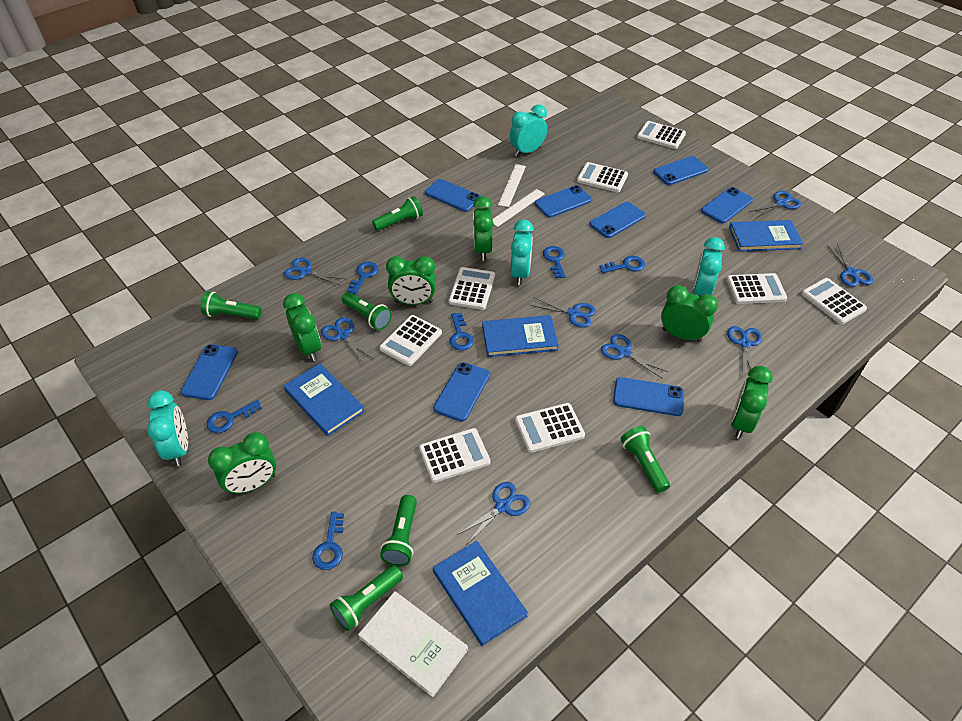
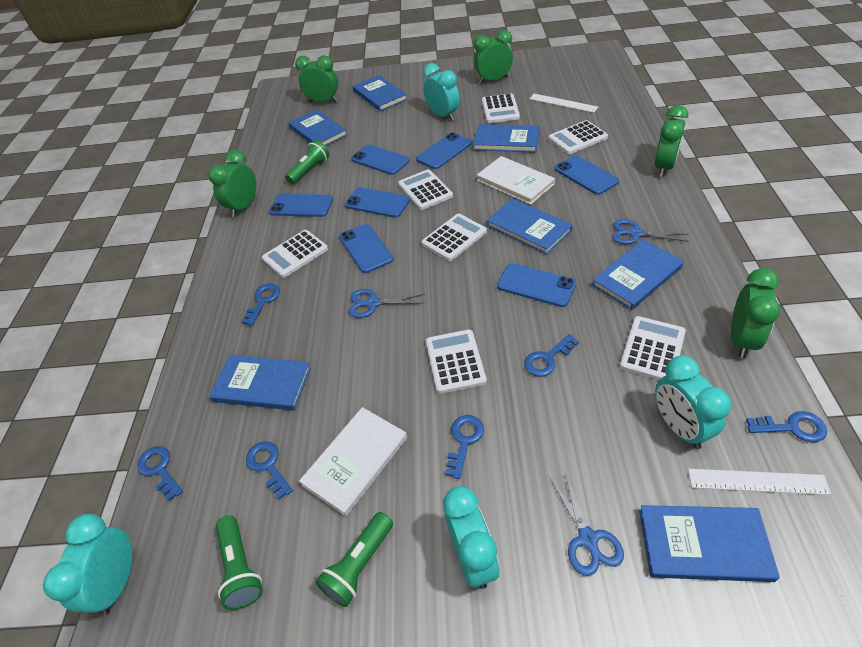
blue book: 4 -> 7
blue phone: 8 -> 7
blue scissors: 8 -> 3
green clock: 6 -> 5
green flashlight: 6 -> 3
white book: 1 -> 2
white calculator: 8 -> 7

